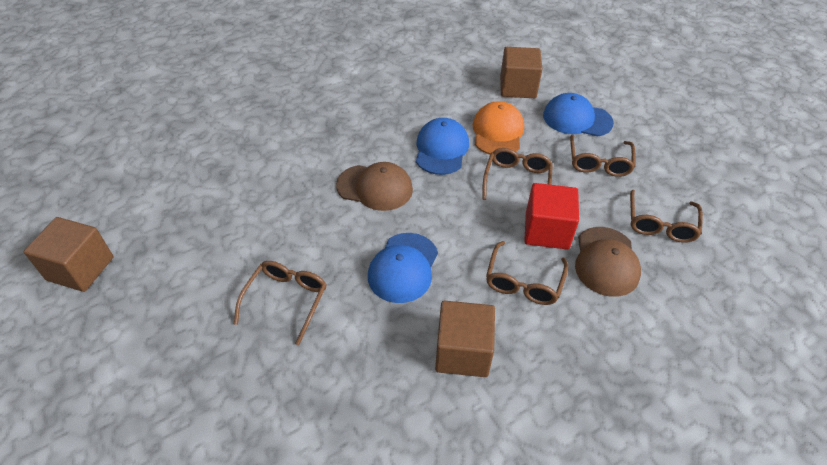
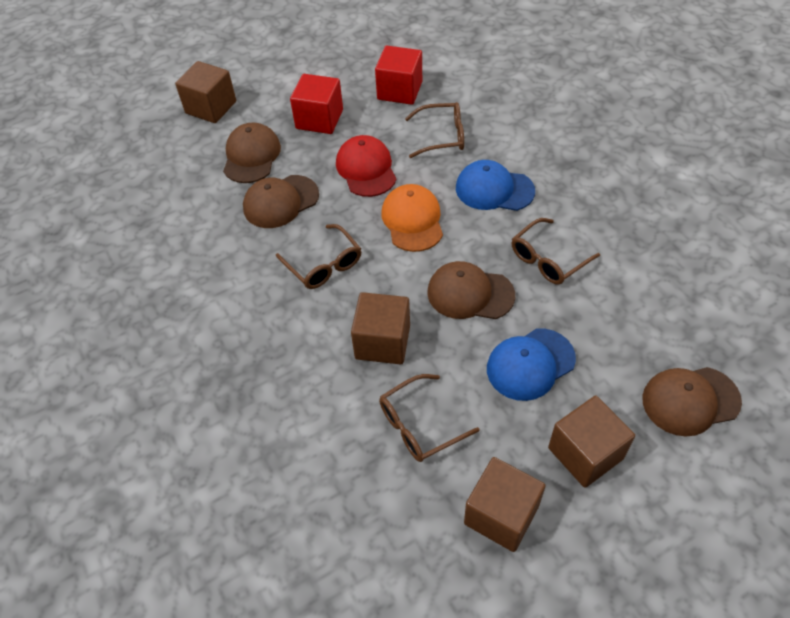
blue cap: 3 -> 2
brown cap: 2 -> 4
brown cube: 3 -> 4
brown glasses: 5 -> 4
red cap: 0 -> 1
red cube: 1 -> 2

